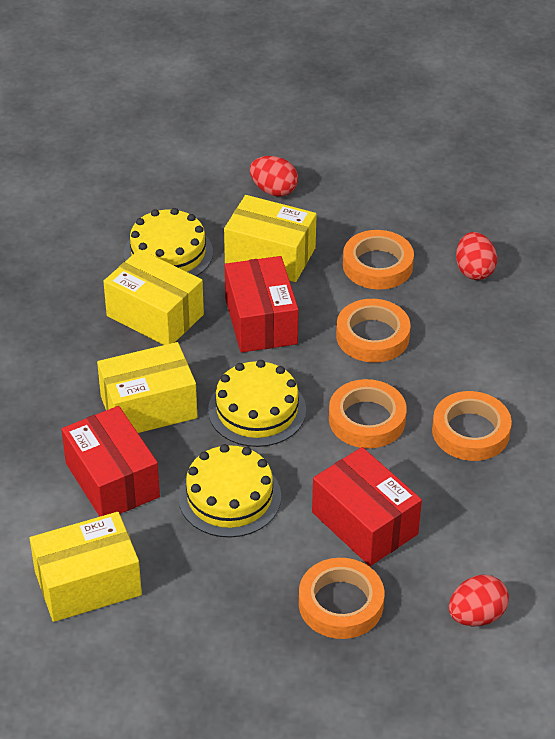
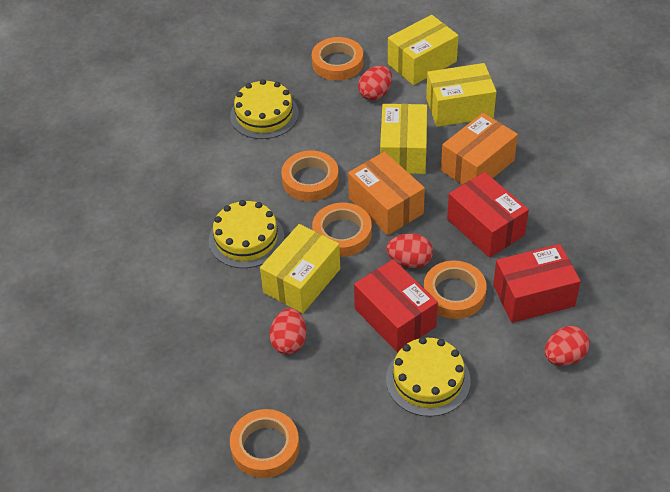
orange box: 0 -> 2
red egg: 3 -> 4

